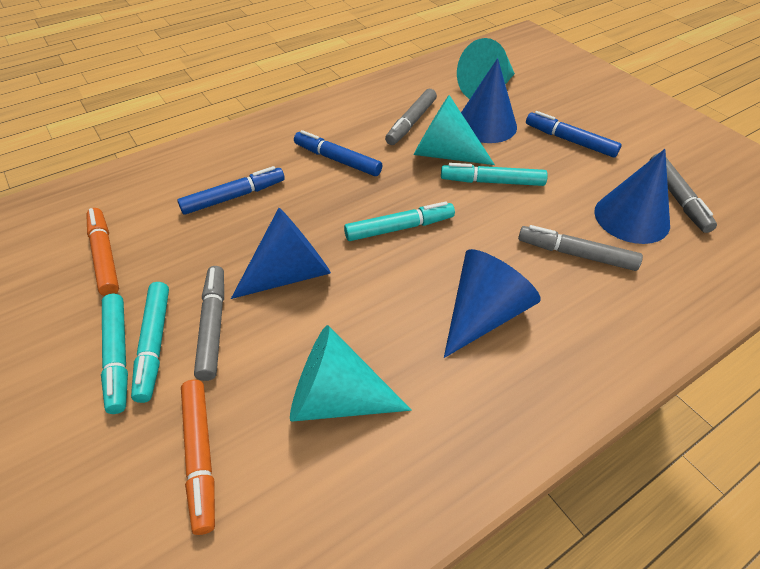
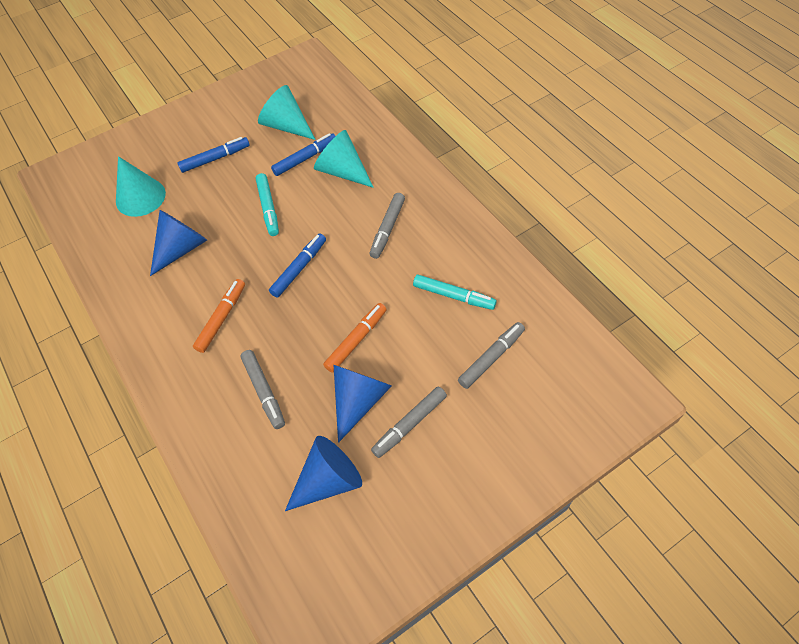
blue cone: 4 -> 3
turquoise marker: 4 -> 2

